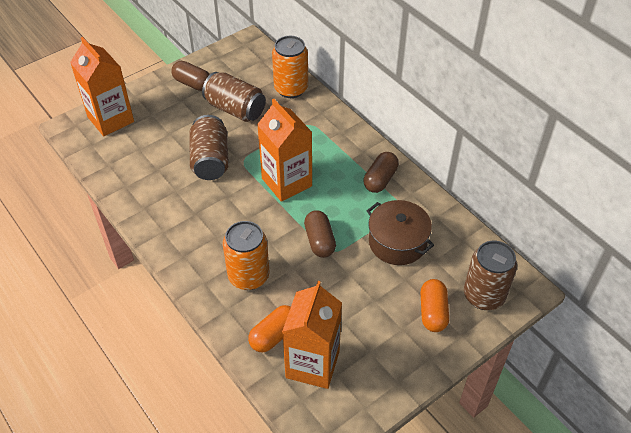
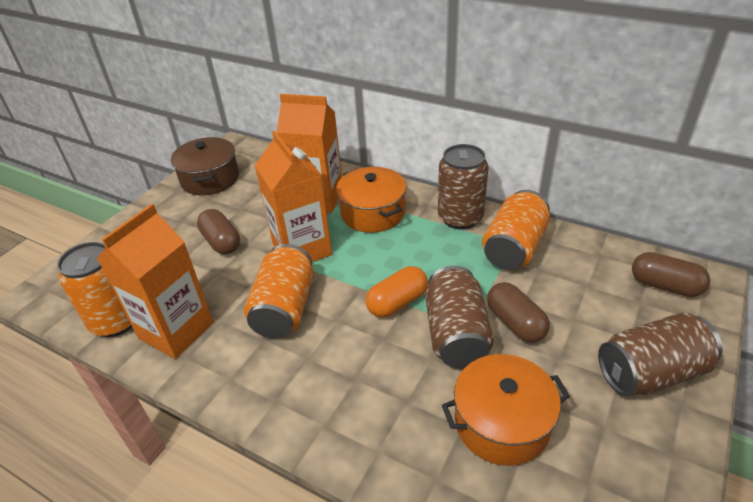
orange can: 2 -> 3
orange capsule: 2 -> 1
orange pot: 0 -> 2

